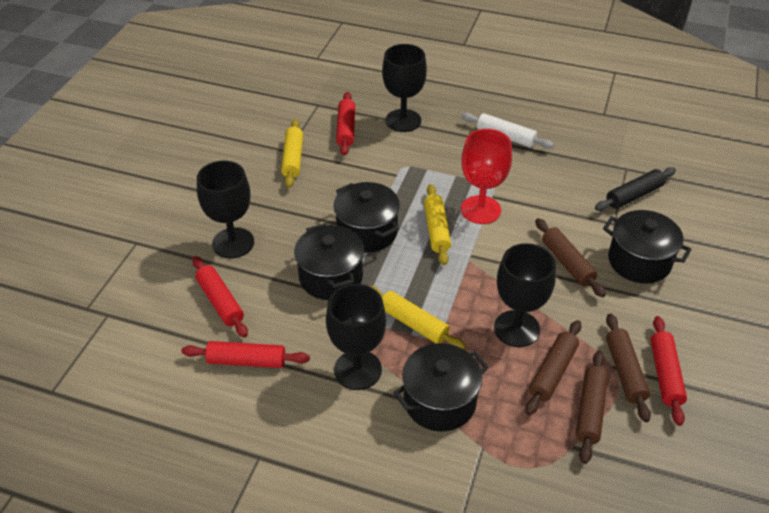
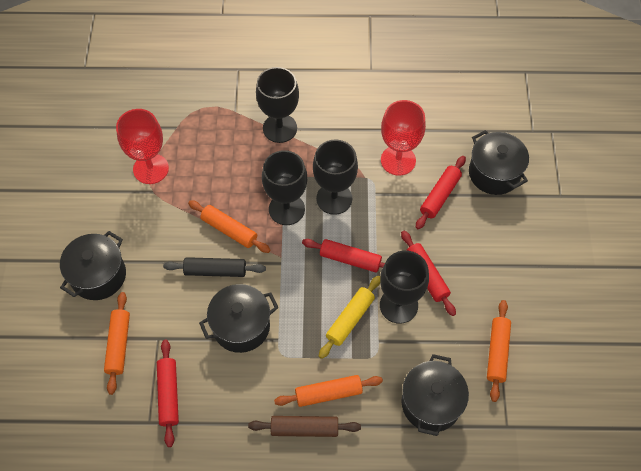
brown rolling pin: 4 -> 1
orange rolling pin: 0 -> 4
red goblet: 1 -> 2
white rolling pin: 1 -> 0
yellow rolling pin: 3 -> 1

